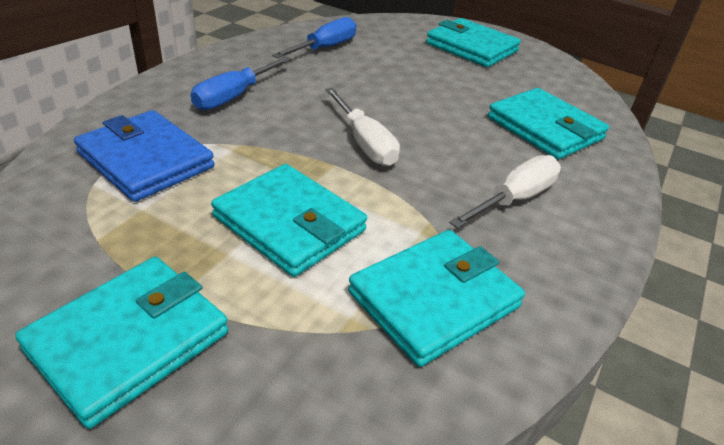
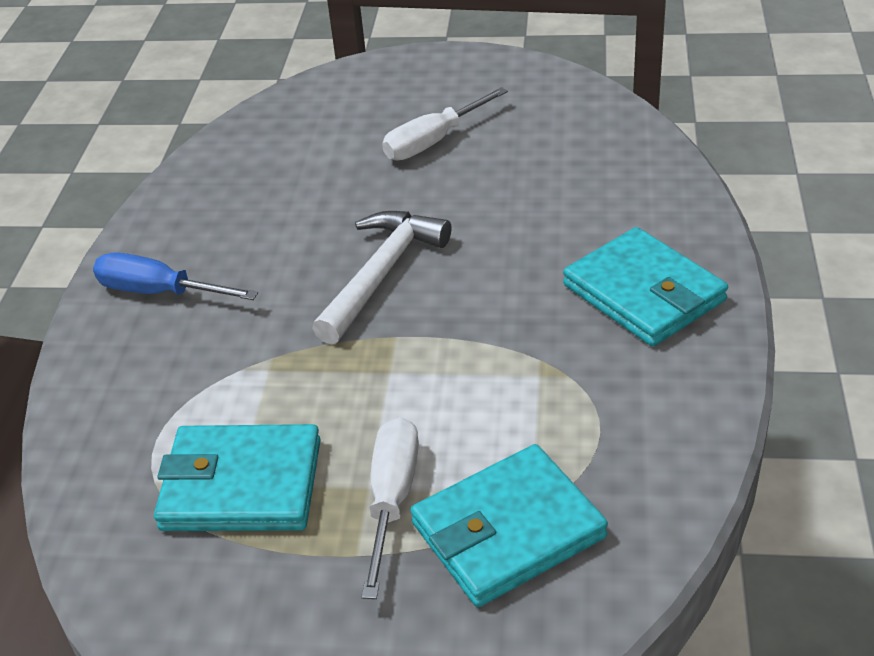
blue screwdriver: 2 -> 1
blue wallet: 1 -> 0
turquoise wallet: 5 -> 3
white hammer: 0 -> 1

